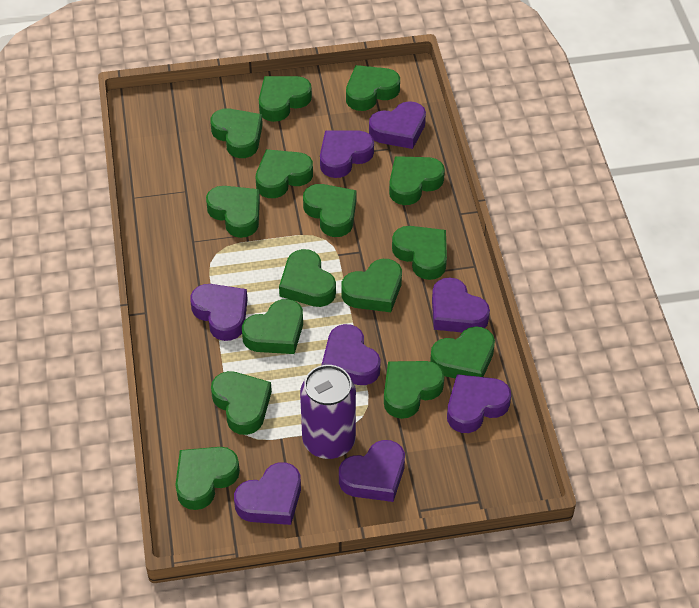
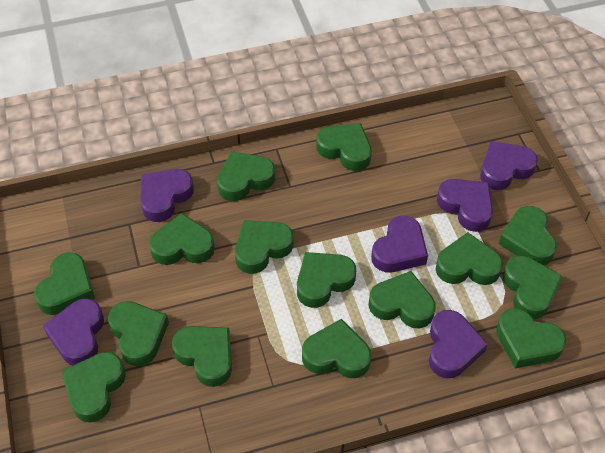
purple can: 1 -> 0
purple heart: 8 -> 6

